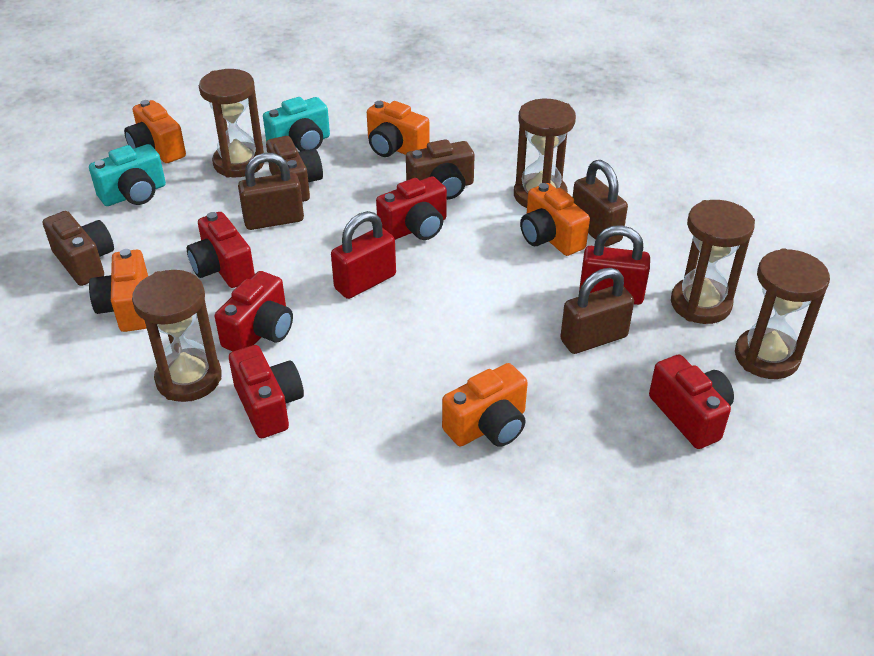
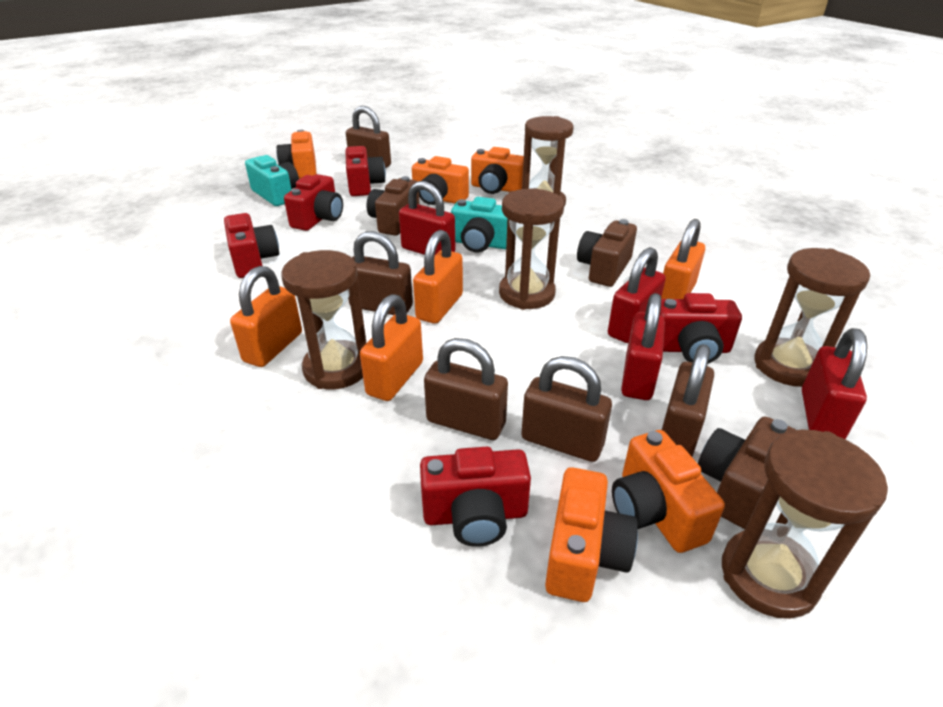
brown padlock: 3 -> 5
orange padlock: 0 -> 4
red padlock: 2 -> 4

